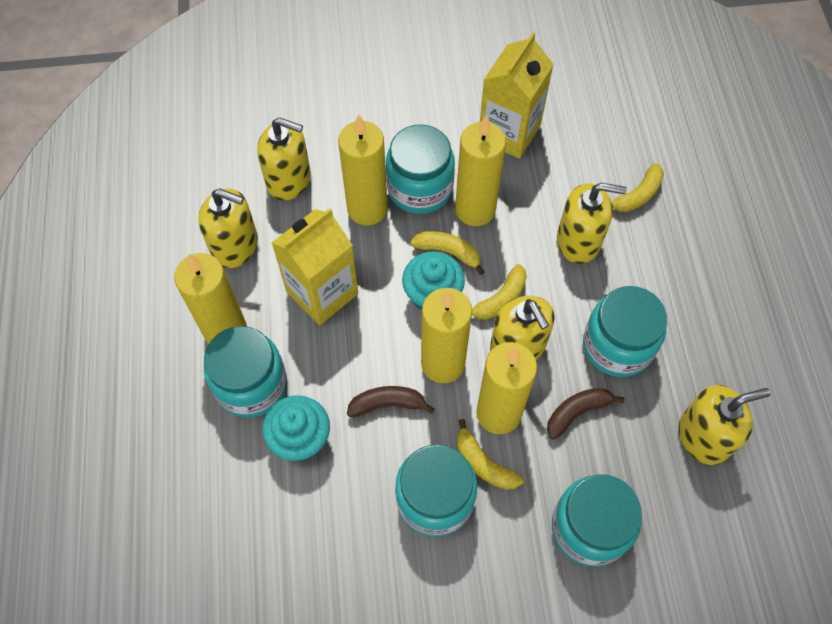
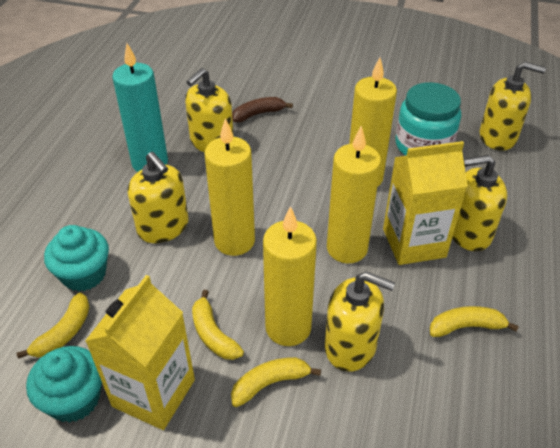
brown banana: 2 -> 1
turquoise candle: 0 -> 1
turquoise jar: 5 -> 1
yellow candle: 5 -> 4

